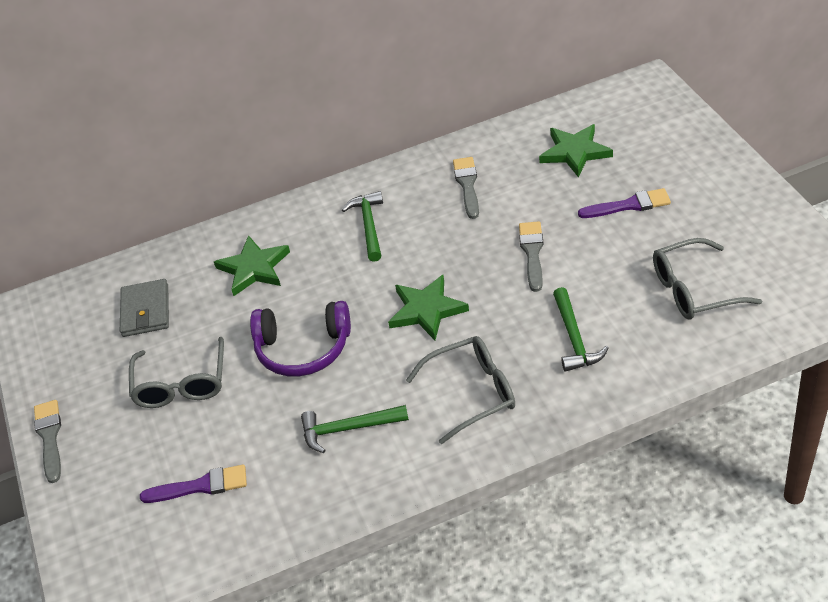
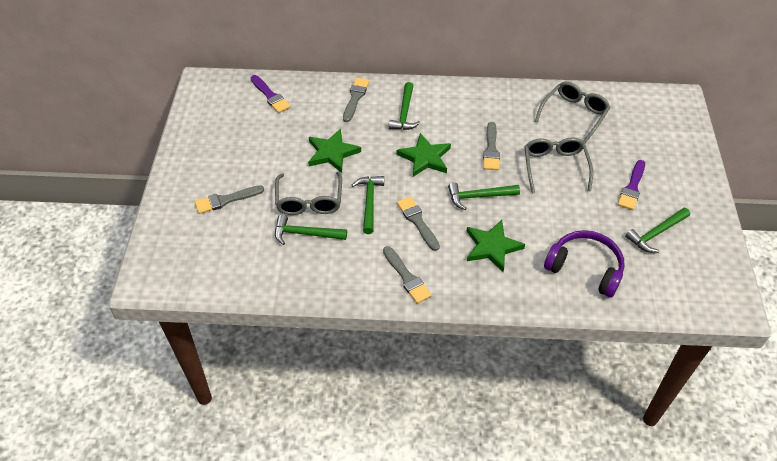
green hammer: 3 -> 5
grey brush: 3 -> 5
grey wallet: 1 -> 0

